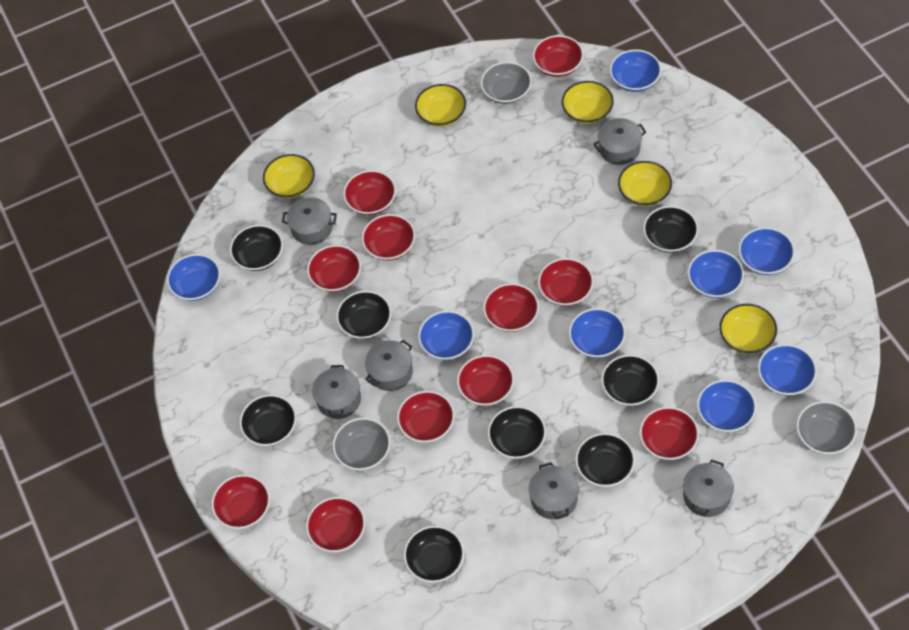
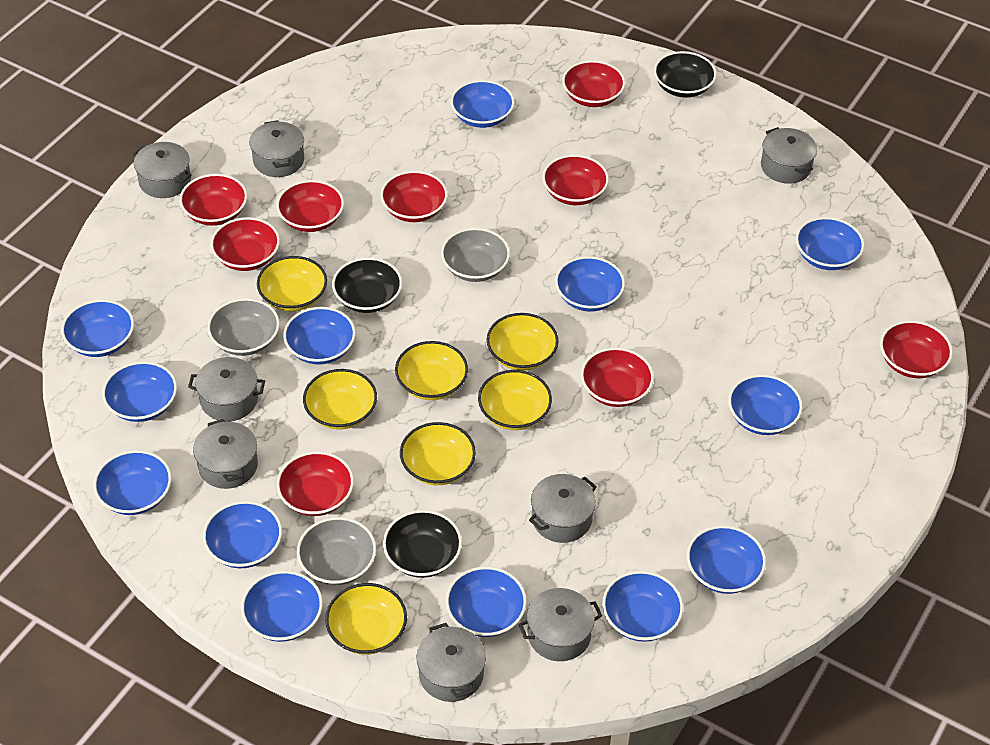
black bowl: 8 -> 3
blue bowl: 8 -> 13
grey pot: 6 -> 8
red bowl: 11 -> 9
yellow bowl: 5 -> 7

